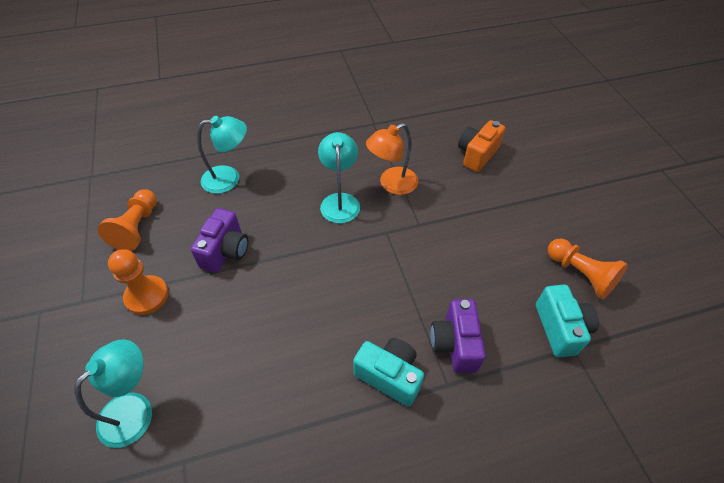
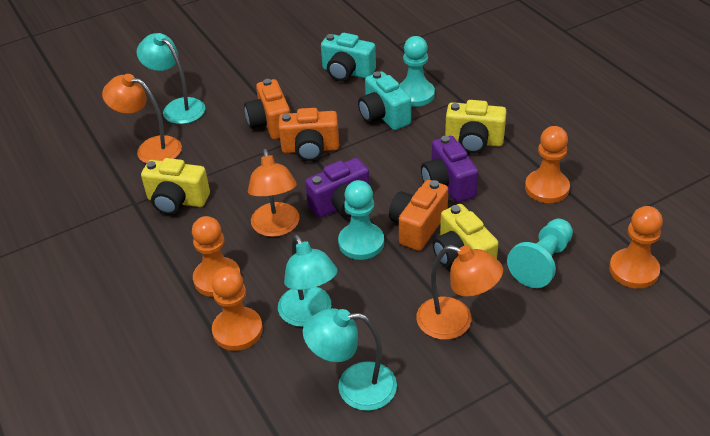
orange camera: 1 -> 3
orange lamp: 1 -> 3
orange pawn: 3 -> 4
turquoise pawn: 0 -> 3
yellow camera: 0 -> 3

